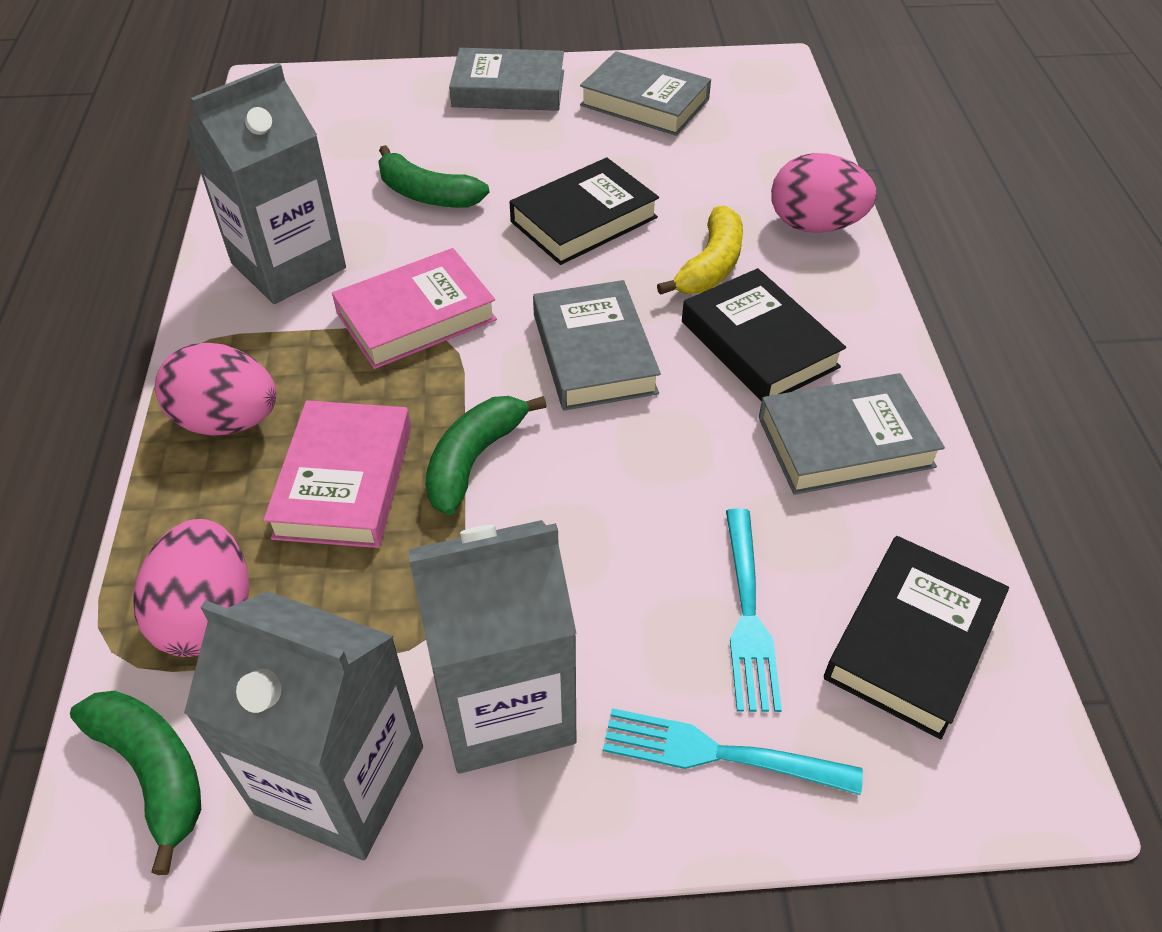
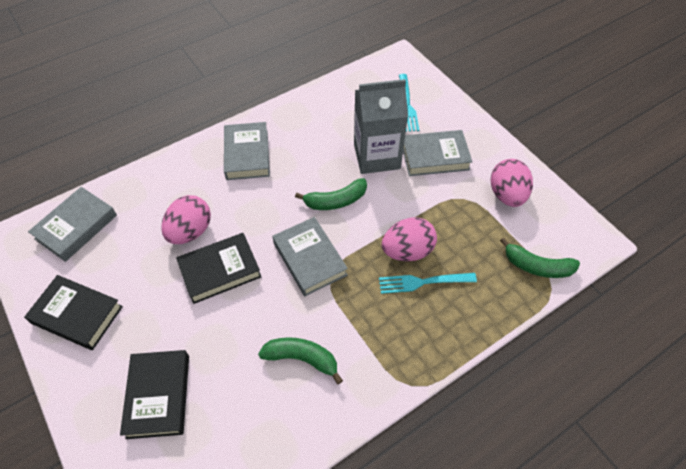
grey carton: 3 -> 1
pink book: 2 -> 0
yellow banana: 1 -> 0

